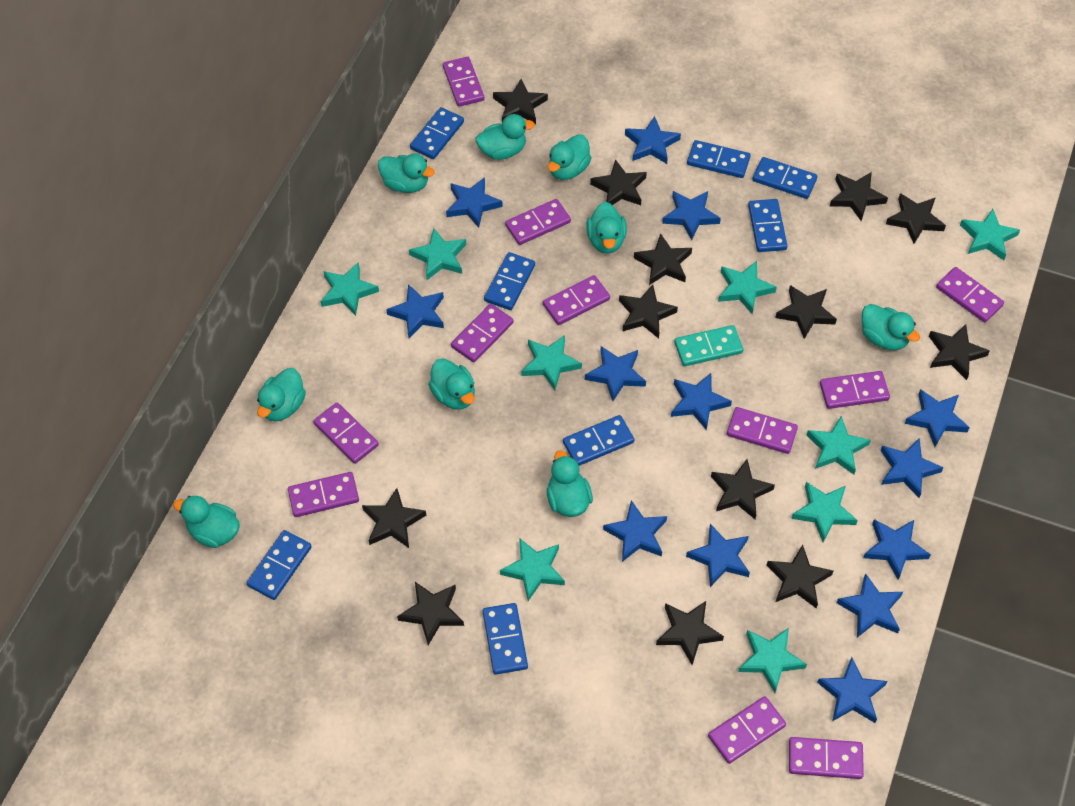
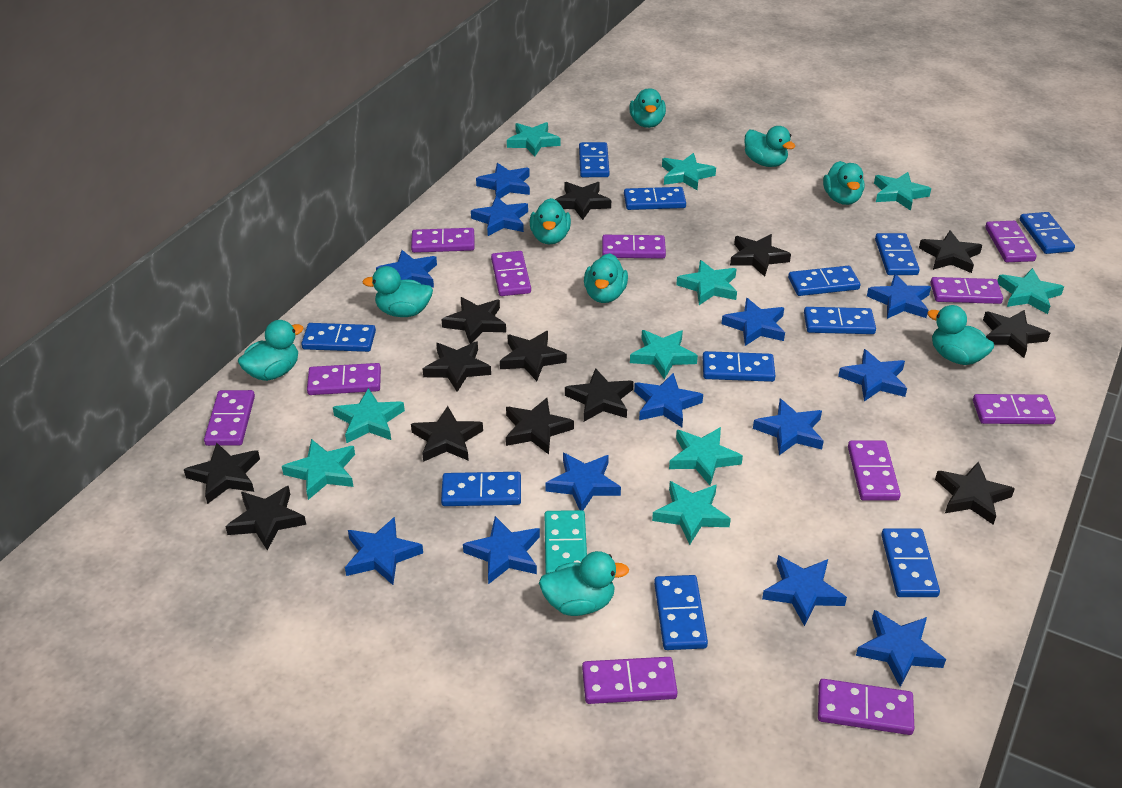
blue domino: 8 -> 11
turquoise star: 9 -> 10

